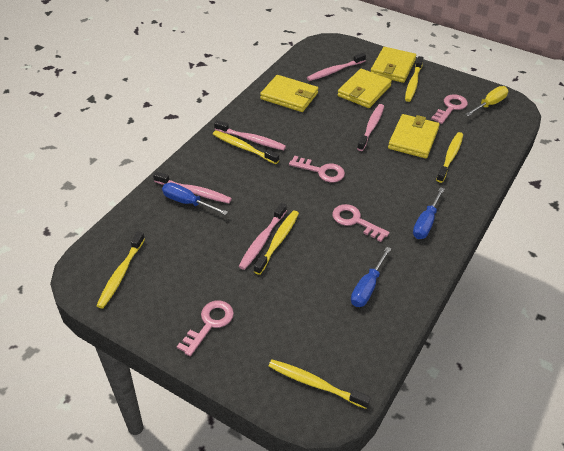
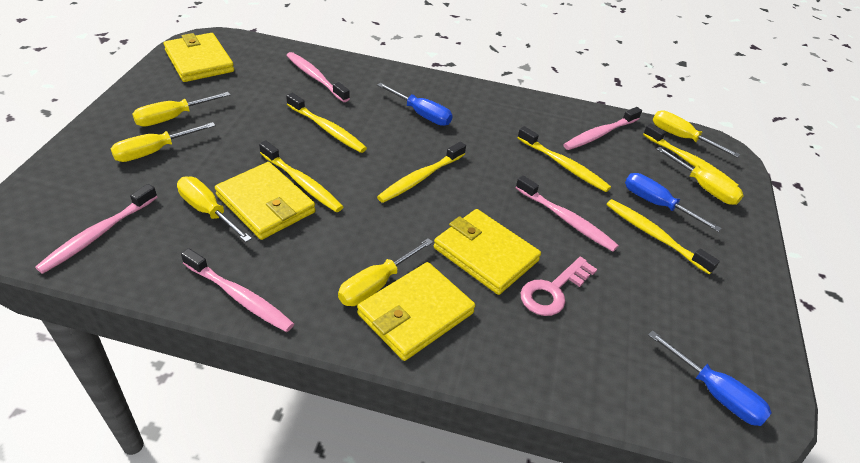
pink key: 4 -> 1
yellow screwdriver: 1 -> 6

